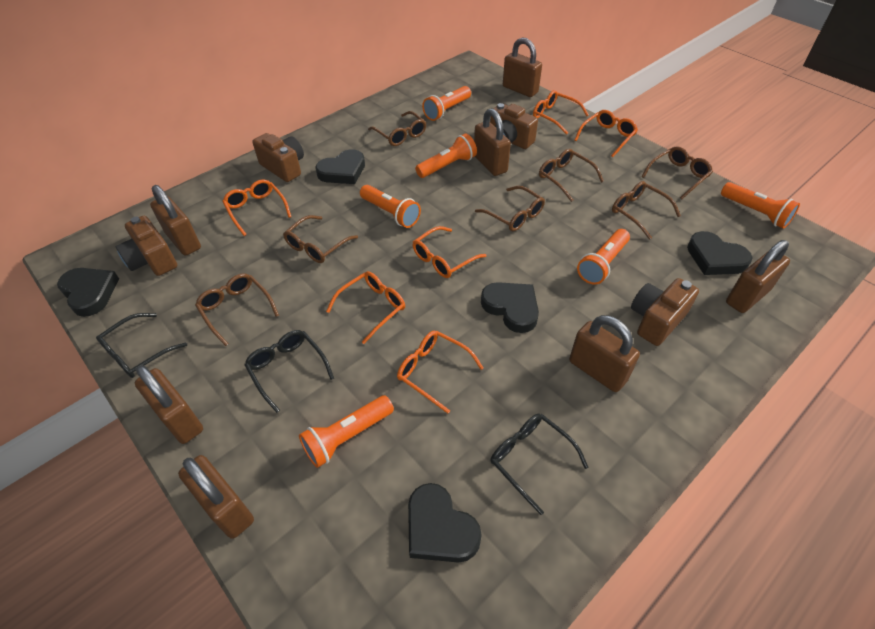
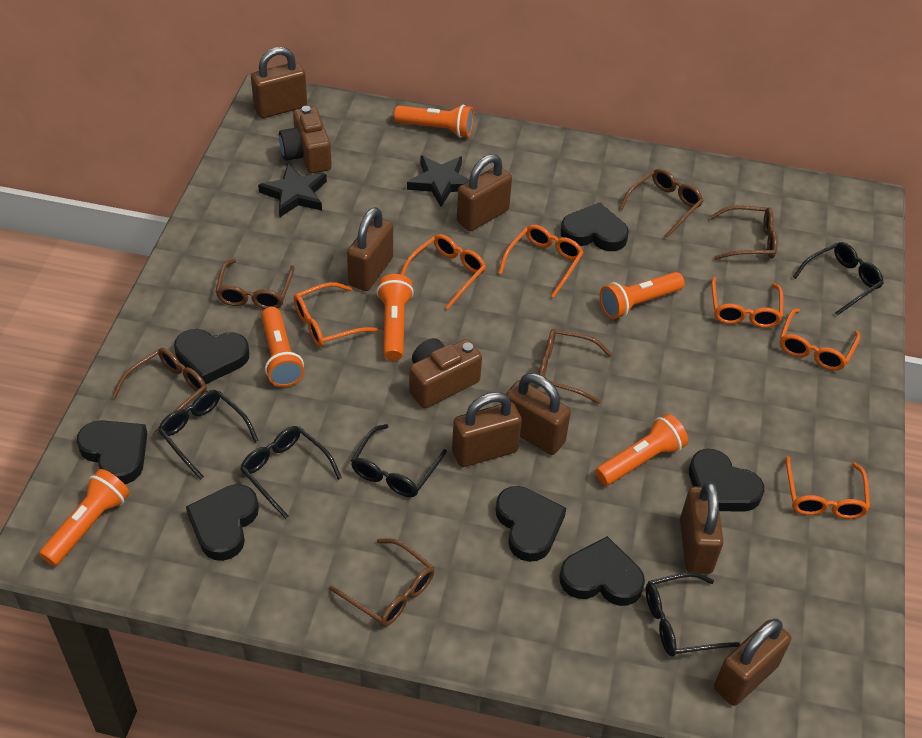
black glasses: 3 -> 5
black heart: 5 -> 7
black star: 0 -> 2
brown camera: 4 -> 2
brown glasses: 7 -> 6

